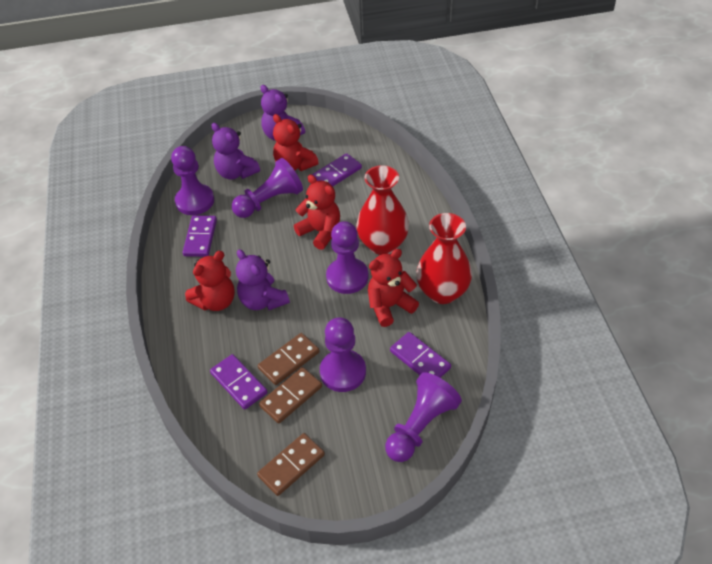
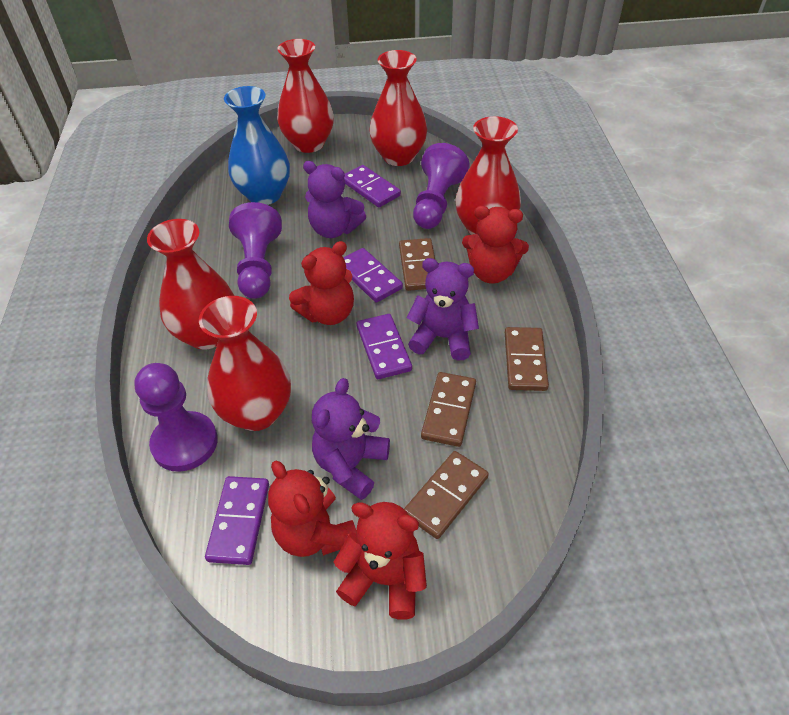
blue vase: 0 -> 1
brown domino: 3 -> 4
purple pawn: 5 -> 3
red vase: 2 -> 5

